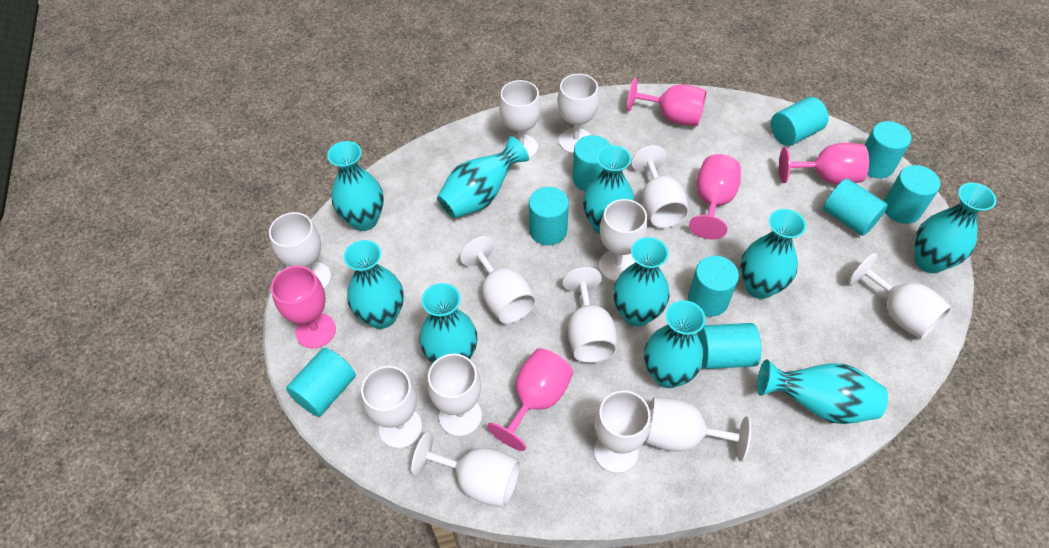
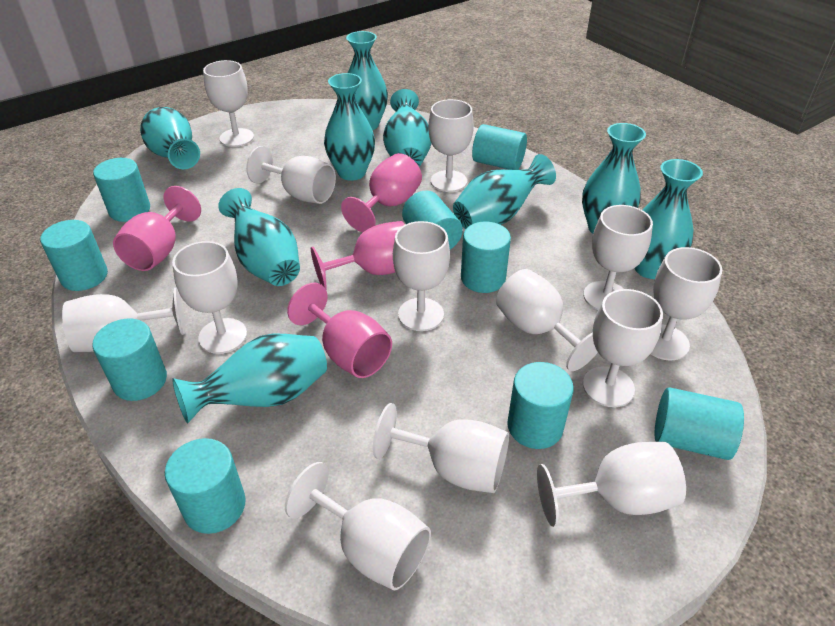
pink goblet: 5 -> 4
turquoise vase: 10 -> 9

